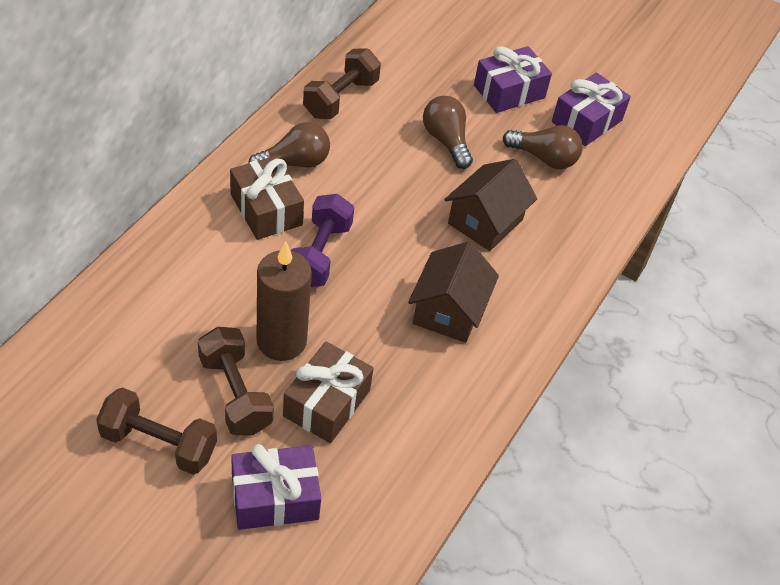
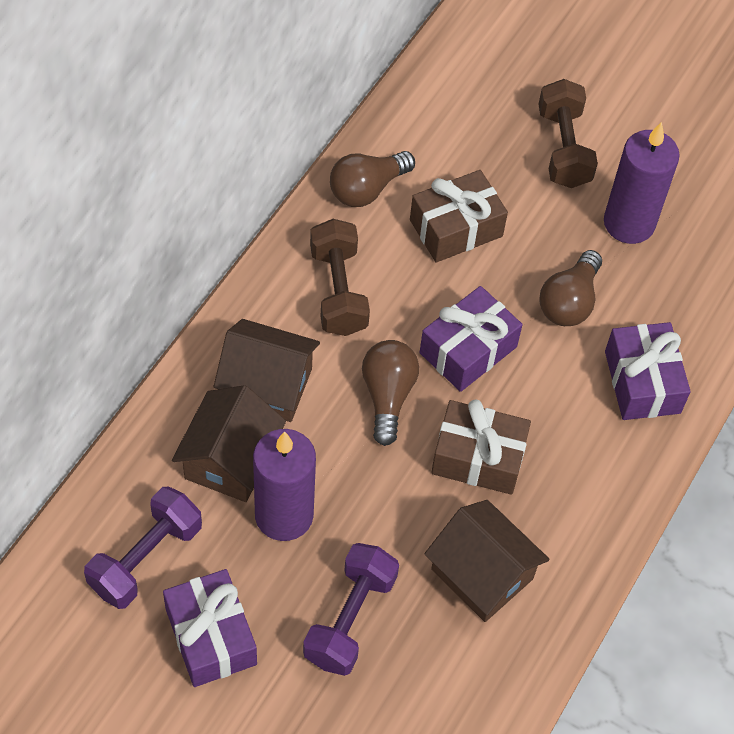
brown candle: 1 -> 0
brown dumbbell: 3 -> 2
brown house: 2 -> 3
purple candle: 0 -> 2
purple dumbbell: 1 -> 2

